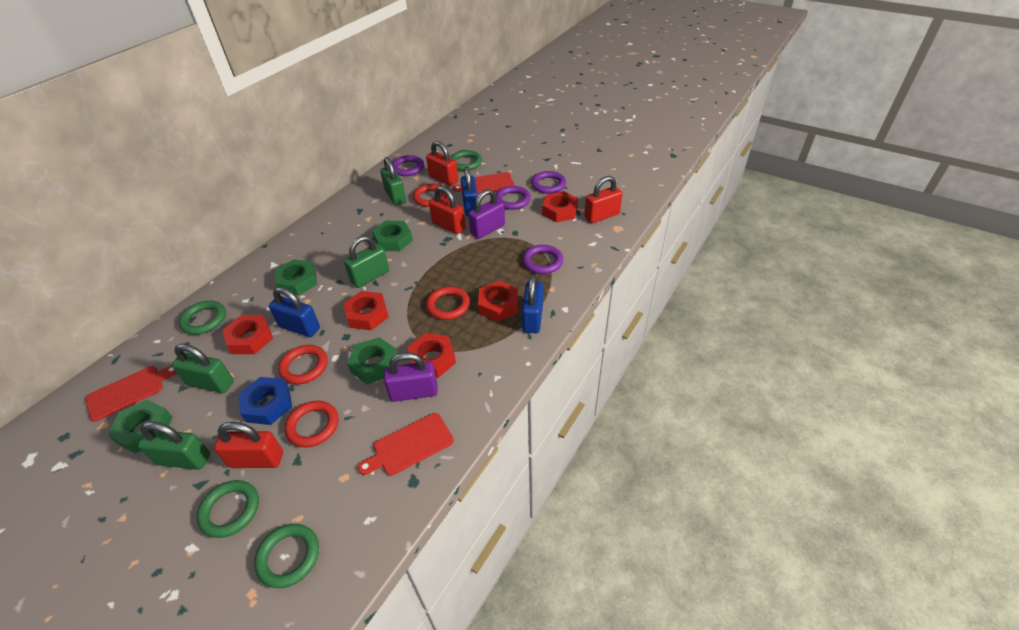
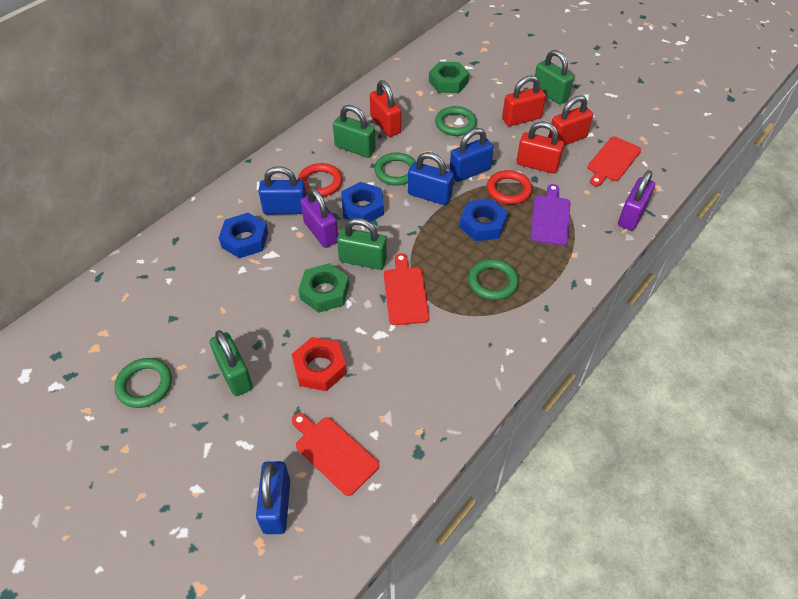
blue nut: 1 -> 3
blue padlock: 3 -> 4
green nut: 4 -> 2
purple cutting board: 0 -> 1
purple ring: 4 -> 0
red nut: 5 -> 1
red ring: 4 -> 2

